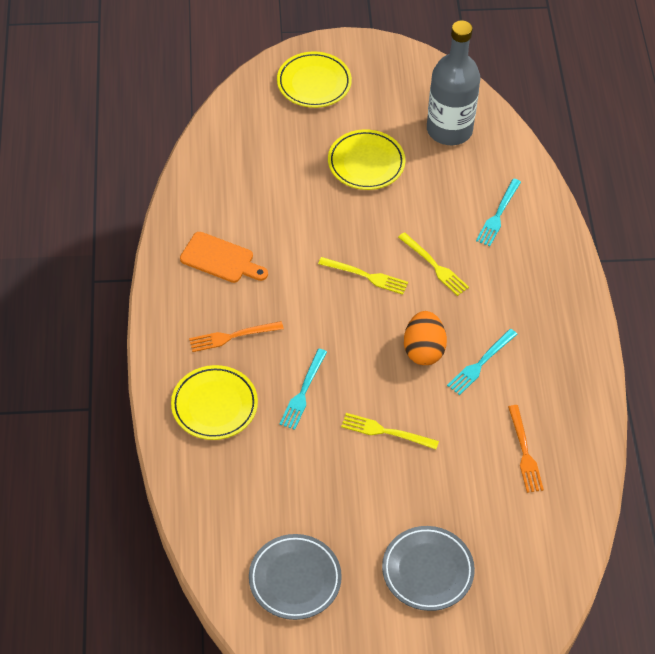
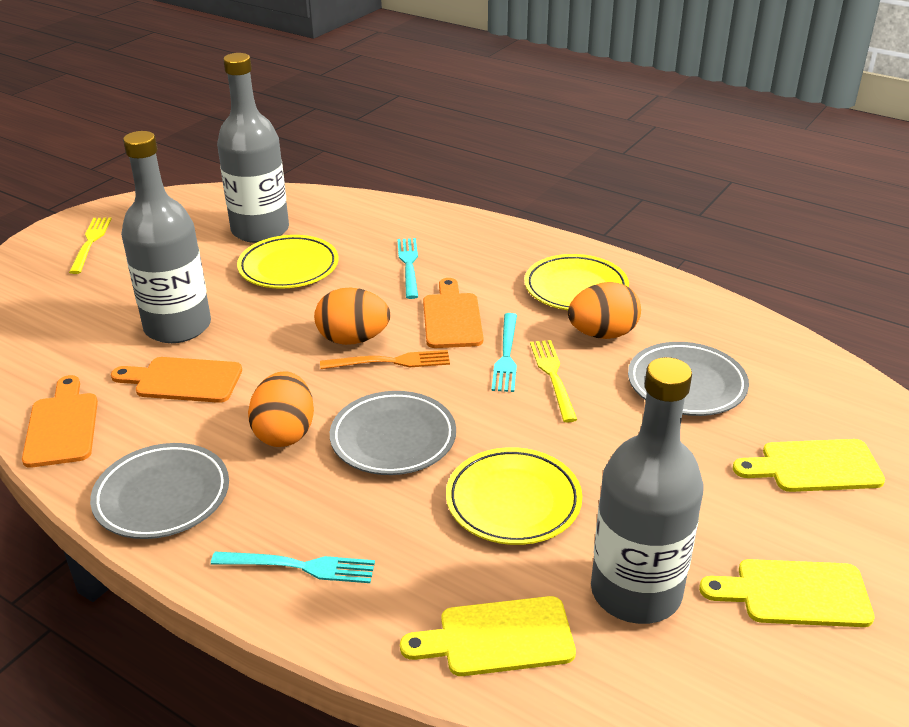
grey bottle: 1 -> 3
grey plate: 2 -> 3
orange cutting board: 1 -> 3
orange egg: 1 -> 3
orange fork: 2 -> 1
yellow cutting board: 0 -> 3
yellow fork: 3 -> 2

